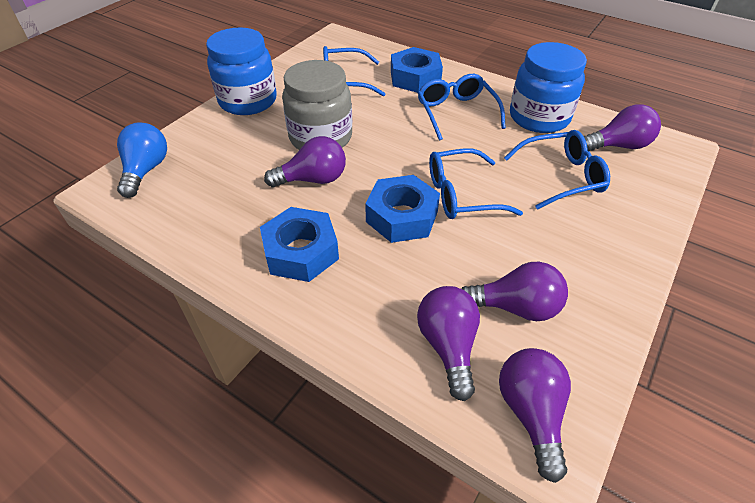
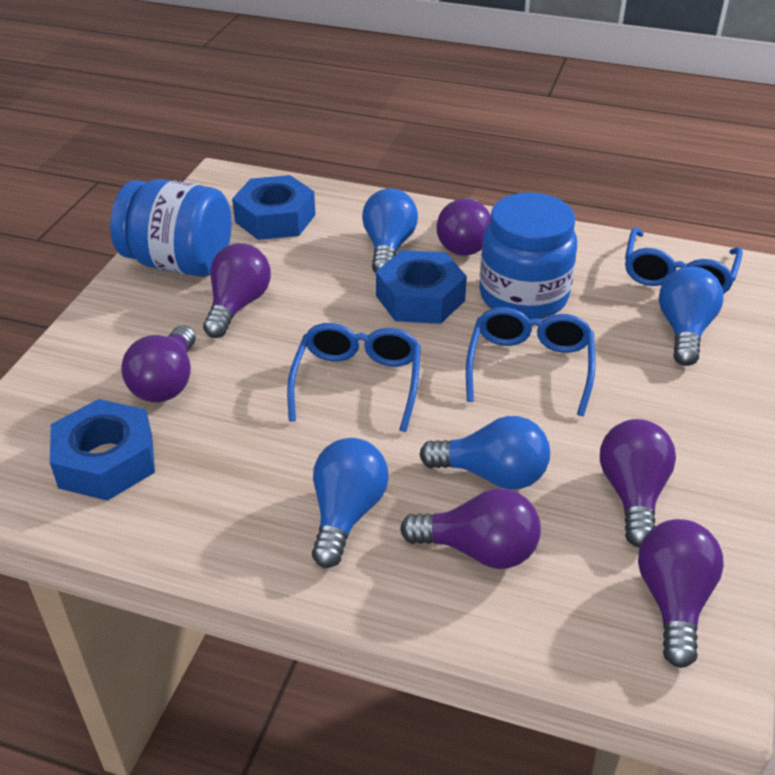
blue glasses: 4 -> 3
blue light bulb: 1 -> 4
grey jar: 1 -> 0
purple light bulb: 5 -> 6

